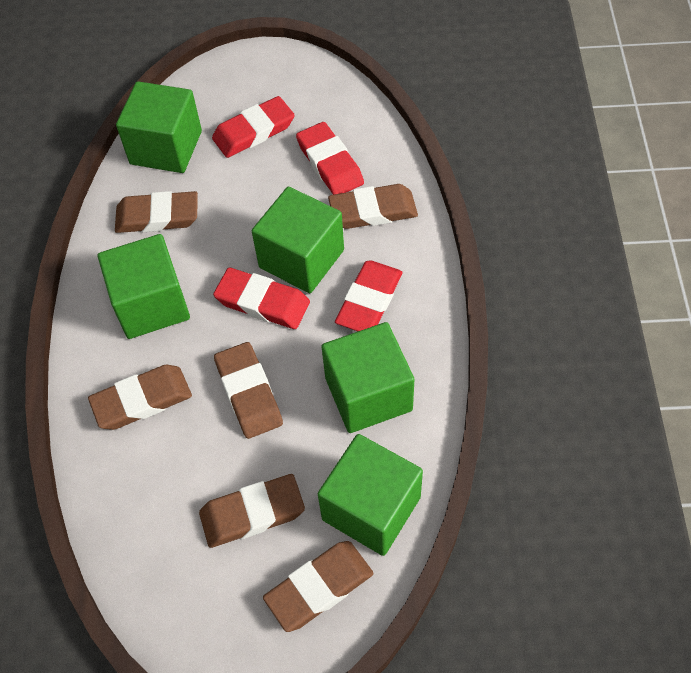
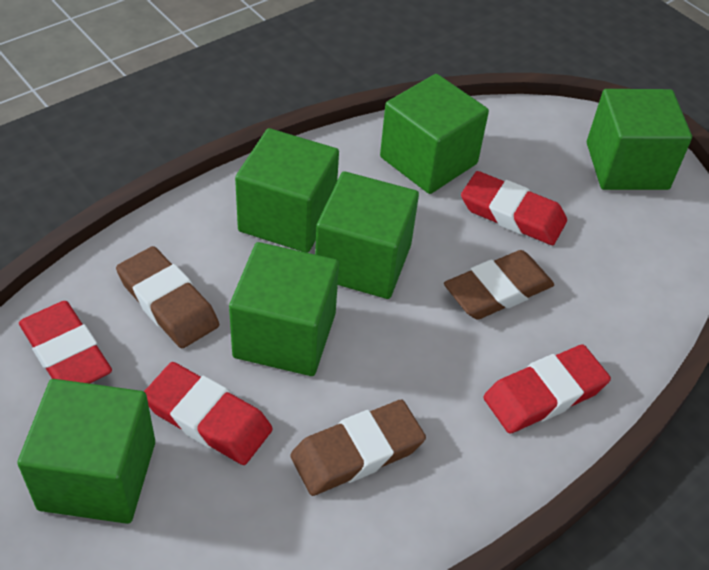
brown eraser: 6 -> 3
green cube: 5 -> 6

